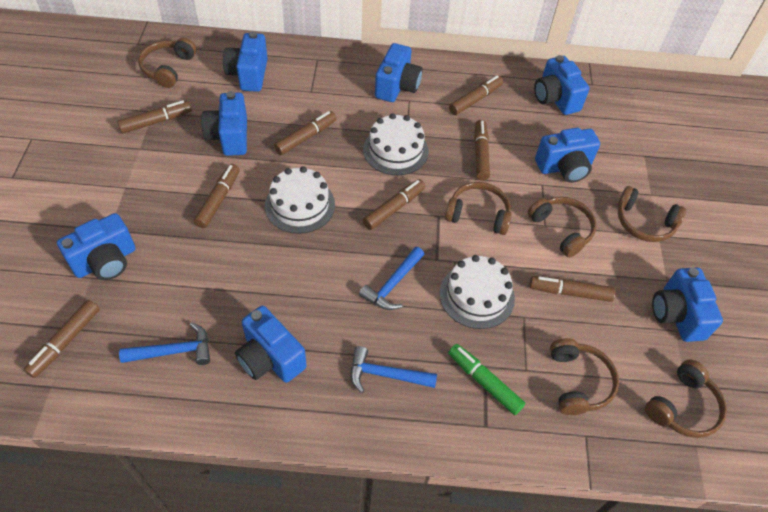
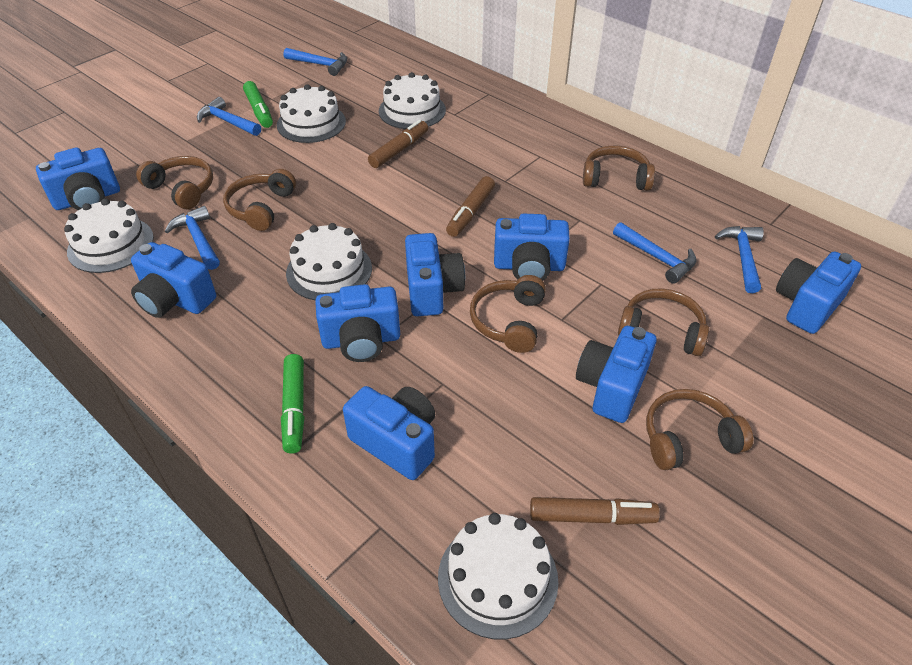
blue hammer: 3 -> 5
brown marker: 8 -> 3
green marker: 1 -> 2
white cake: 3 -> 5

